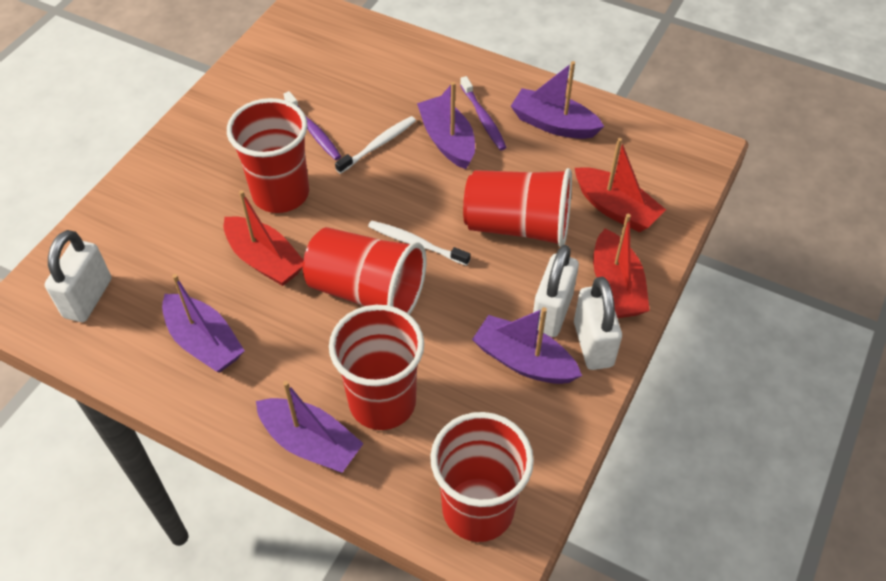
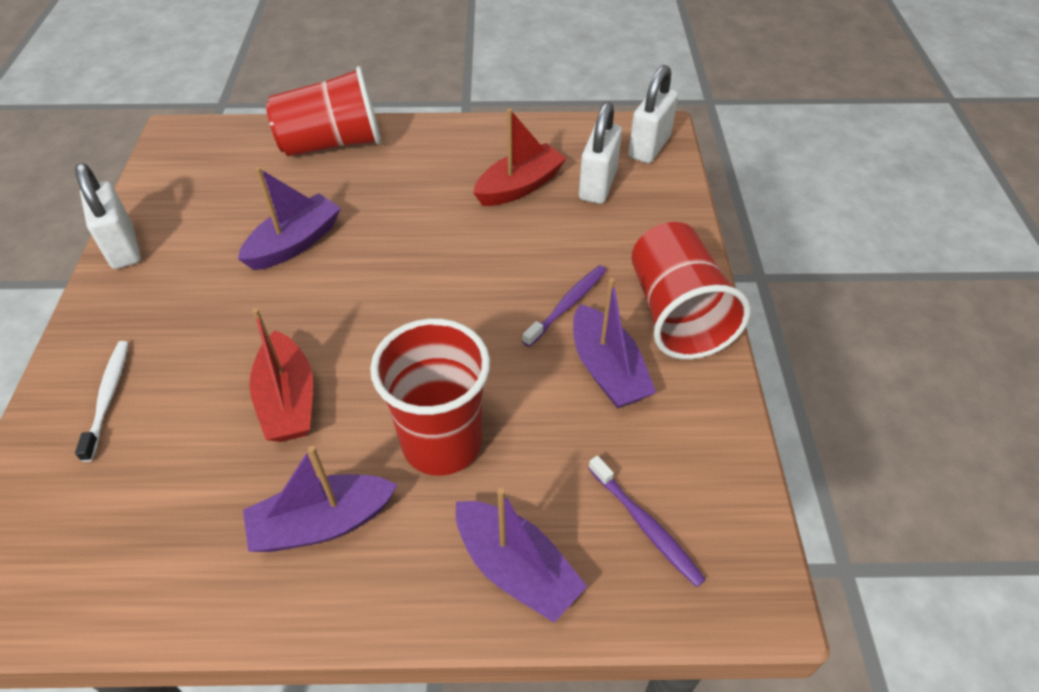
purple boat: 5 -> 4
red boat: 3 -> 2
red cup: 5 -> 3
white toothbrush: 2 -> 1

